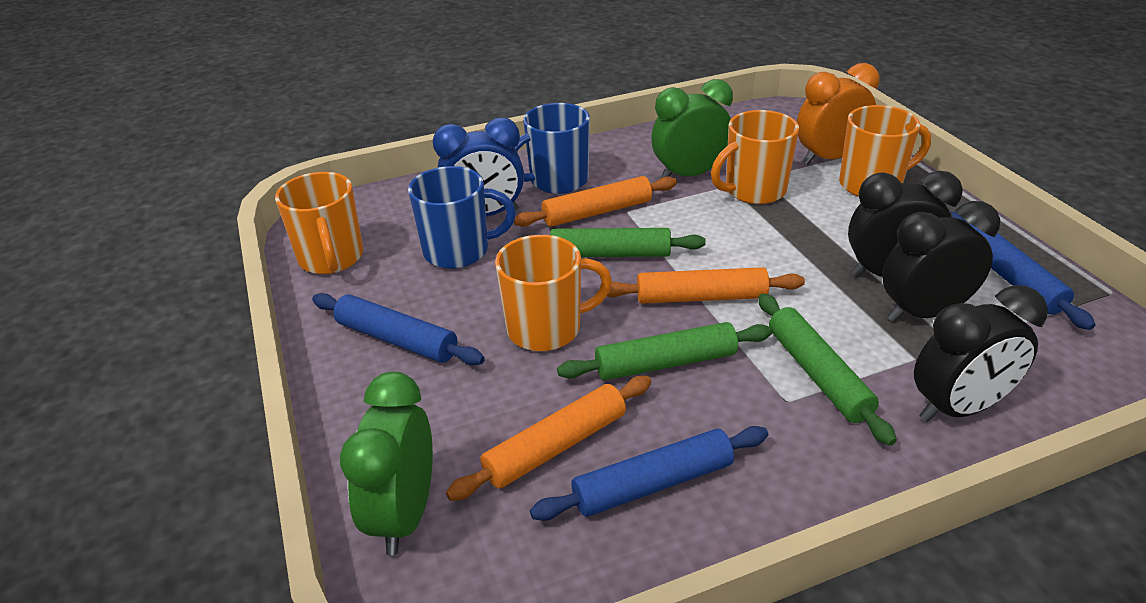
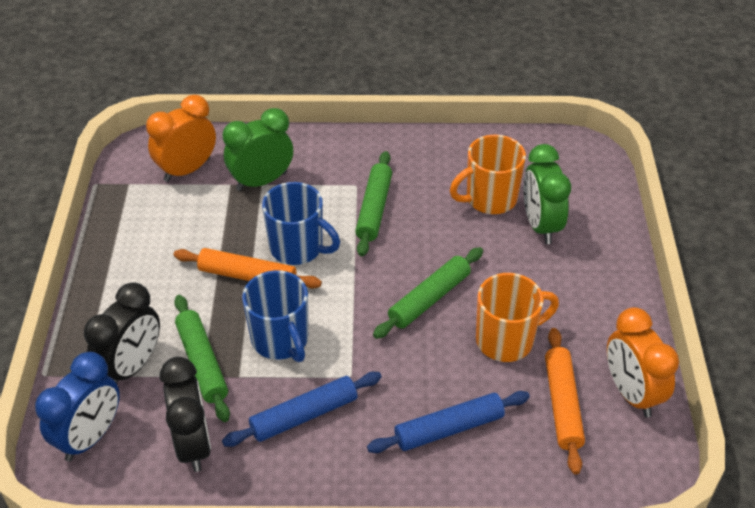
black clock: 3 -> 2
blue rolling pin: 3 -> 2
orange clock: 1 -> 2
orange mug: 4 -> 2
orange rolling pin: 3 -> 2

